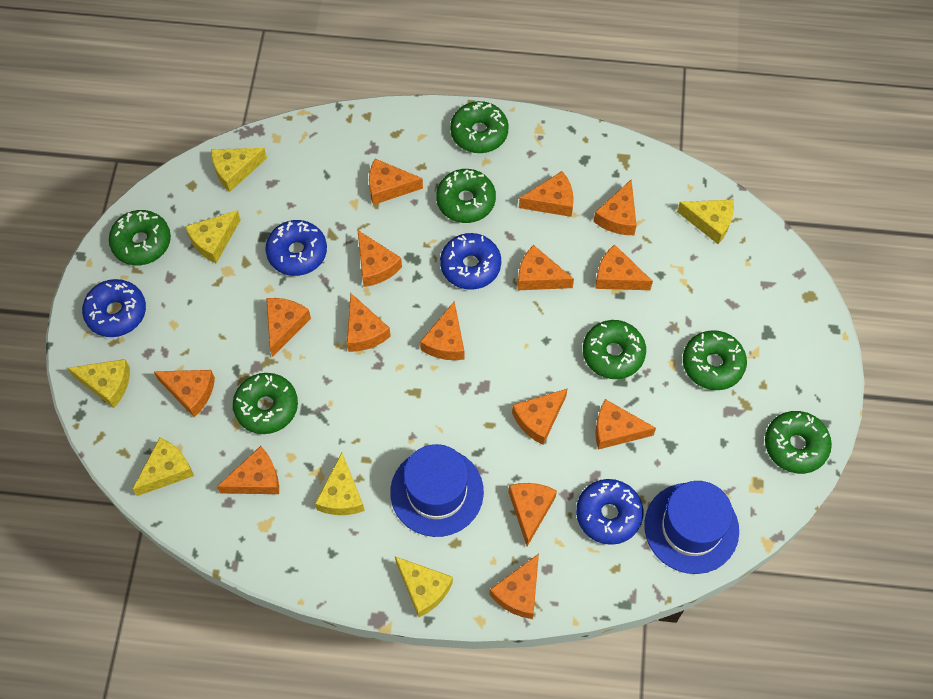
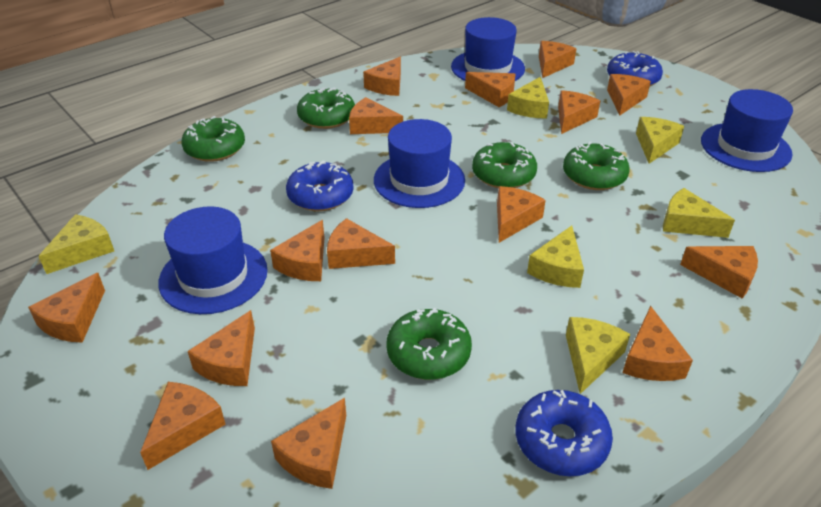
blue donut: 4 -> 3
blue hat: 2 -> 4
green donut: 7 -> 5
yellow cheese: 7 -> 6

